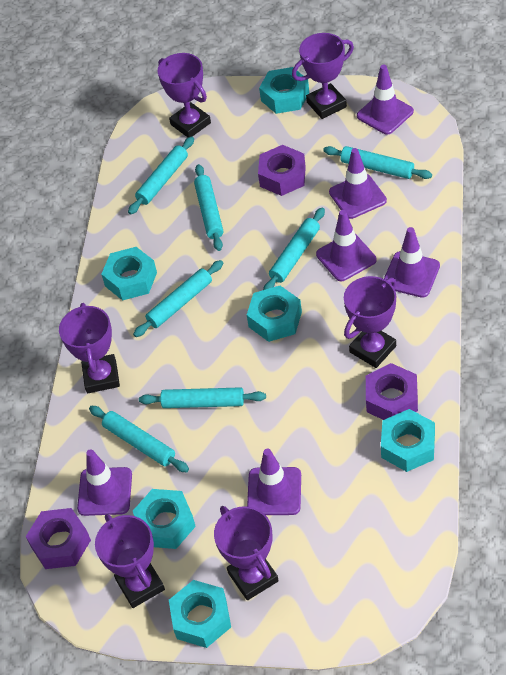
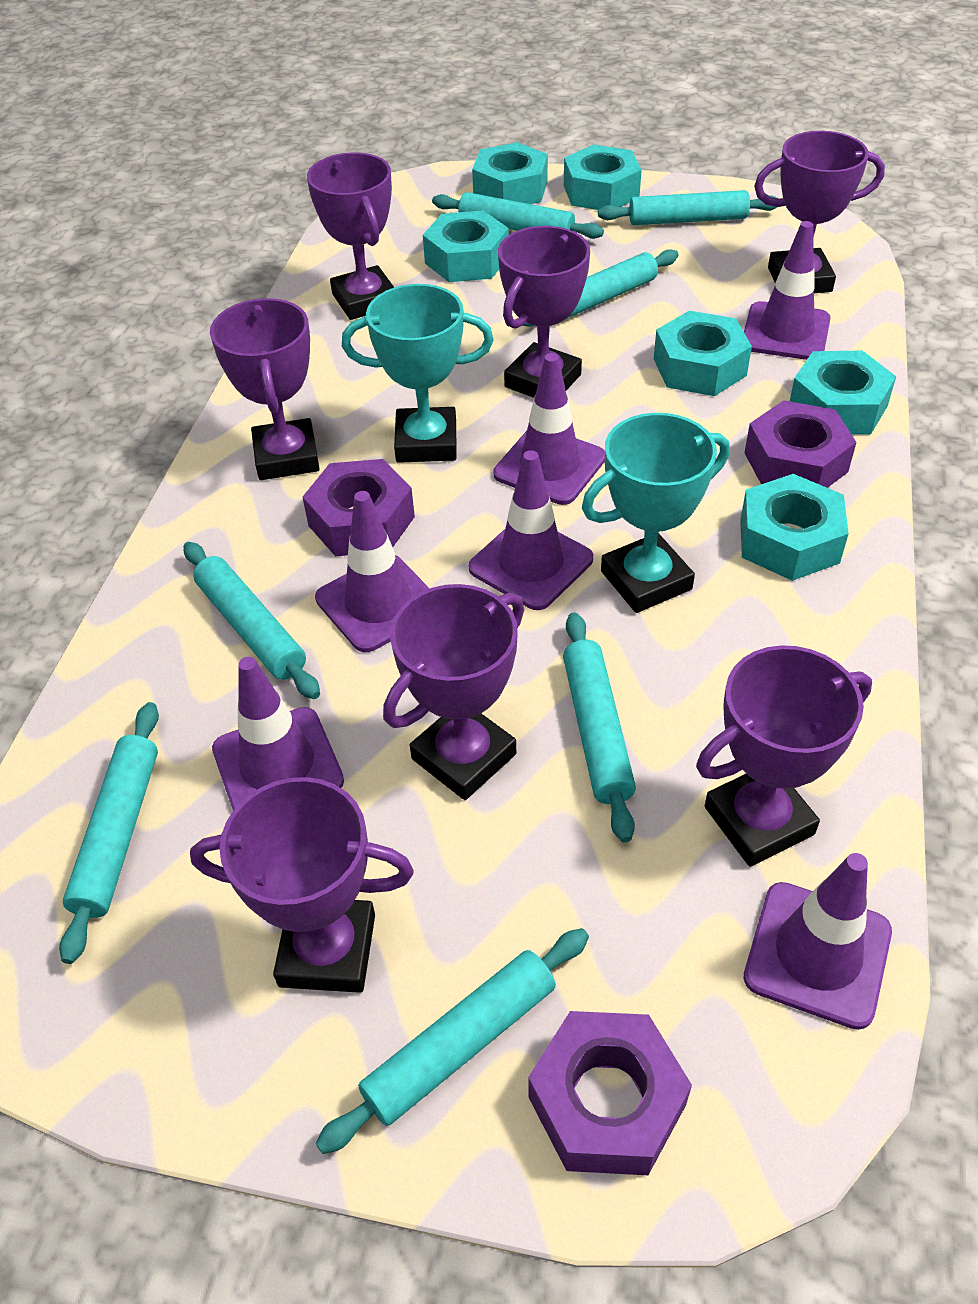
purple trophy: 6 -> 7
turquoise trophy: 0 -> 2

